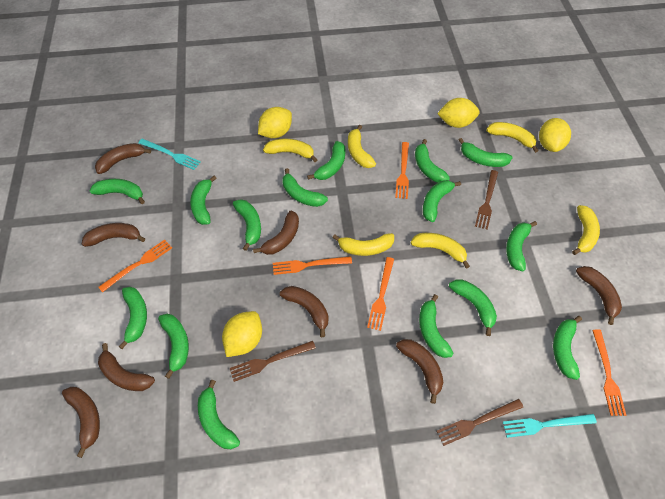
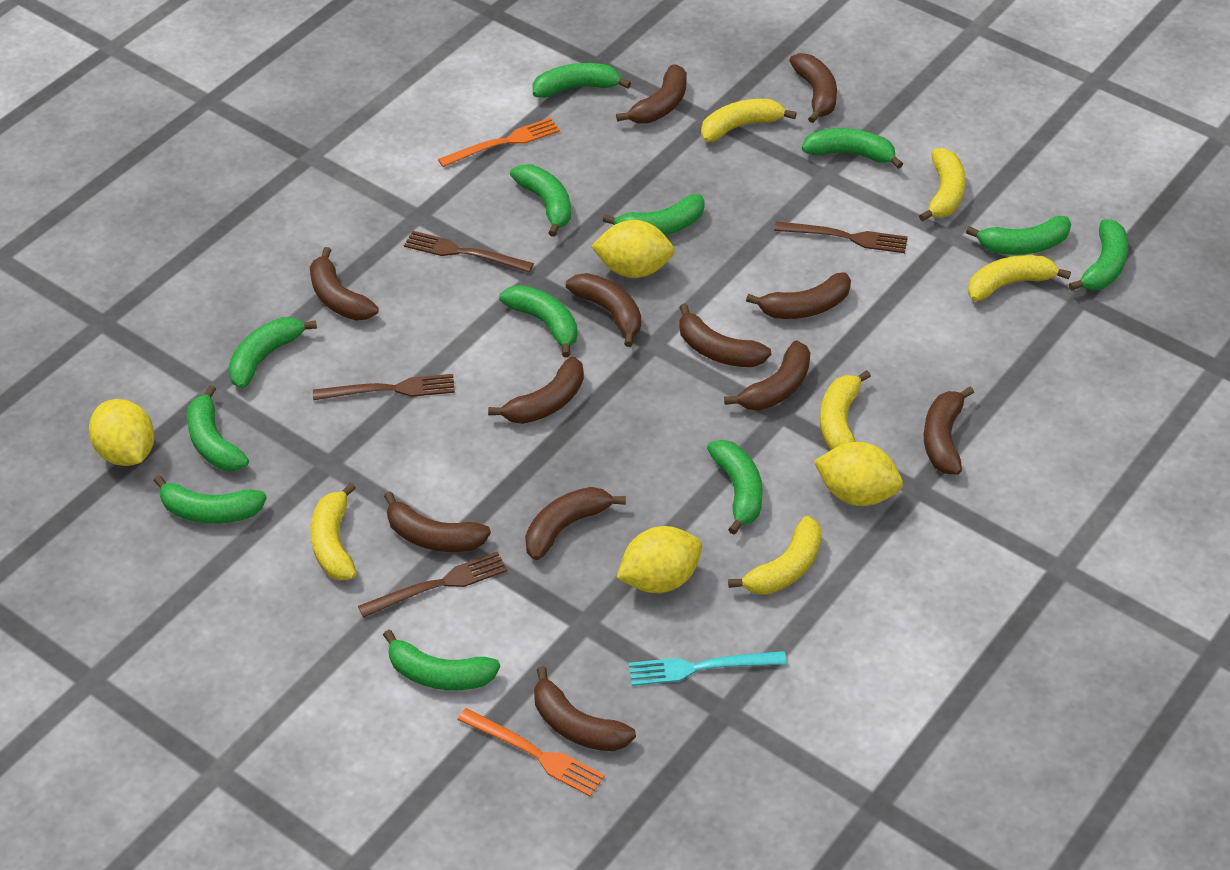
brown banana: 8 -> 12
brown fork: 3 -> 4
green banana: 15 -> 12
orange fork: 5 -> 2
turquoise fork: 2 -> 1

